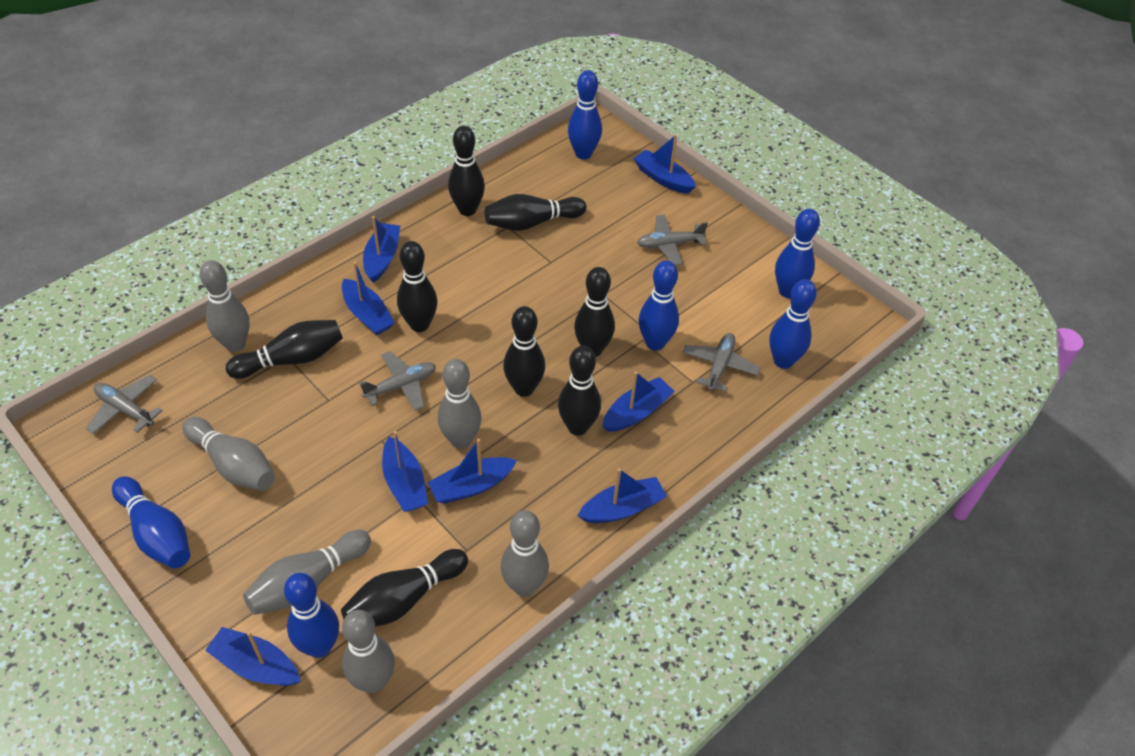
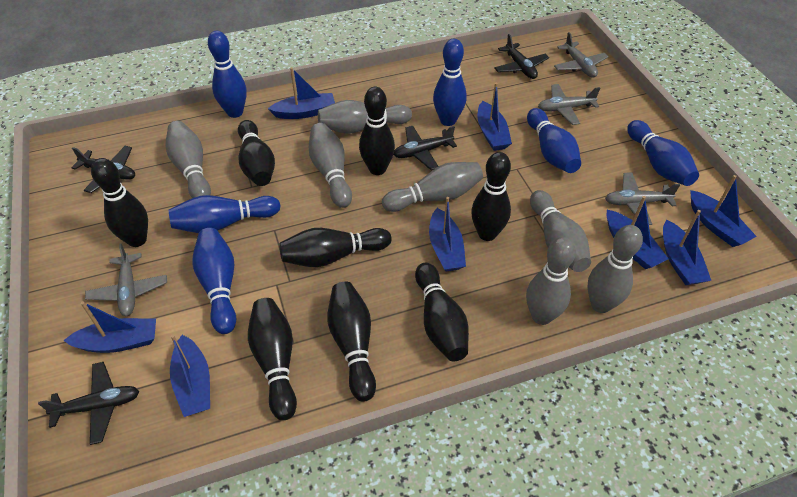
black plane: 0 -> 4
grey bowling pin: 6 -> 7

